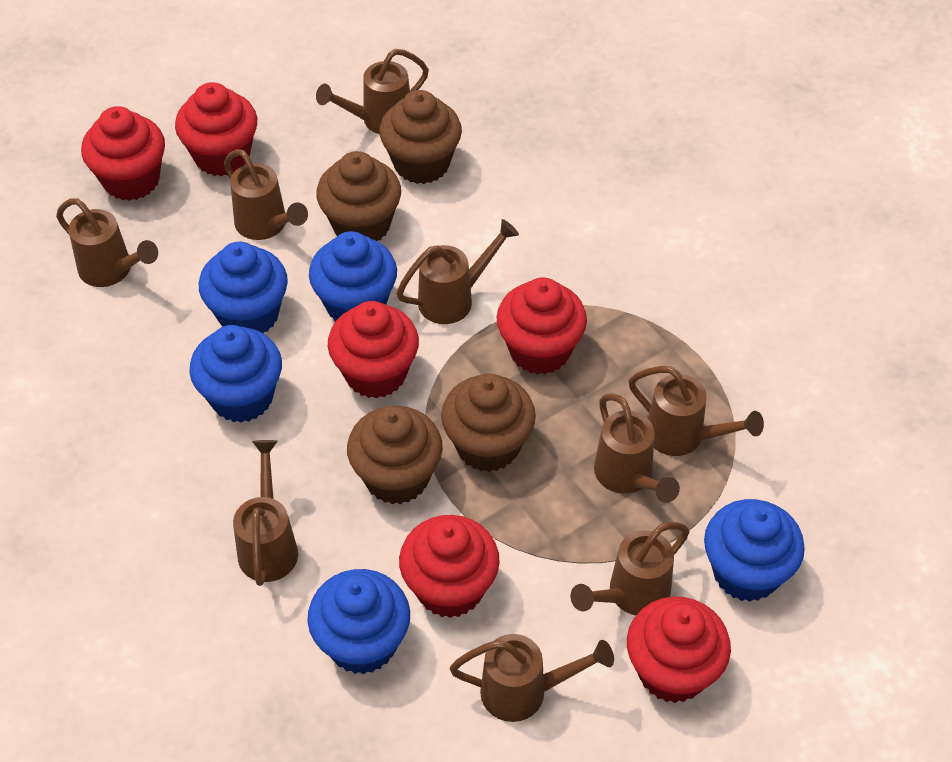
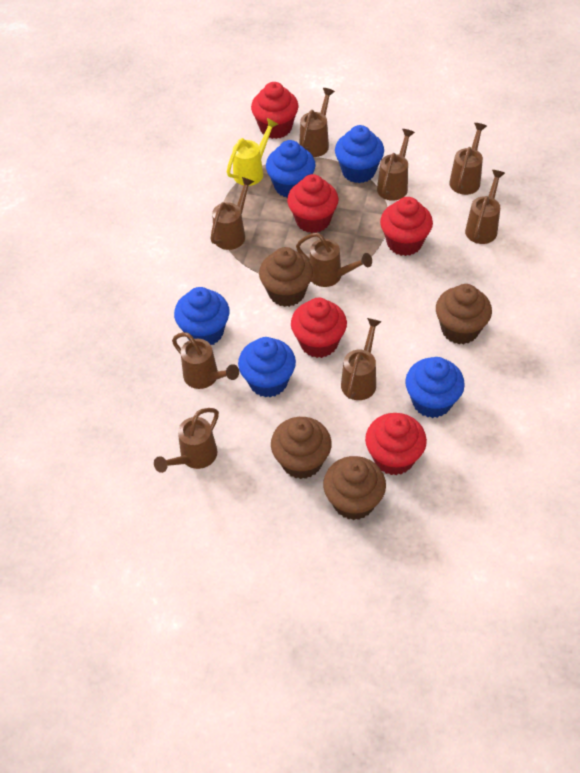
red cupcake: 6 -> 5
yellow watering can: 0 -> 1

